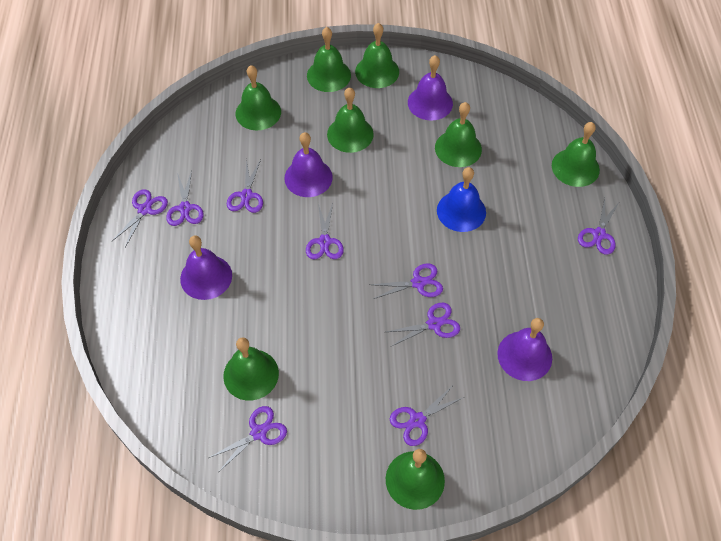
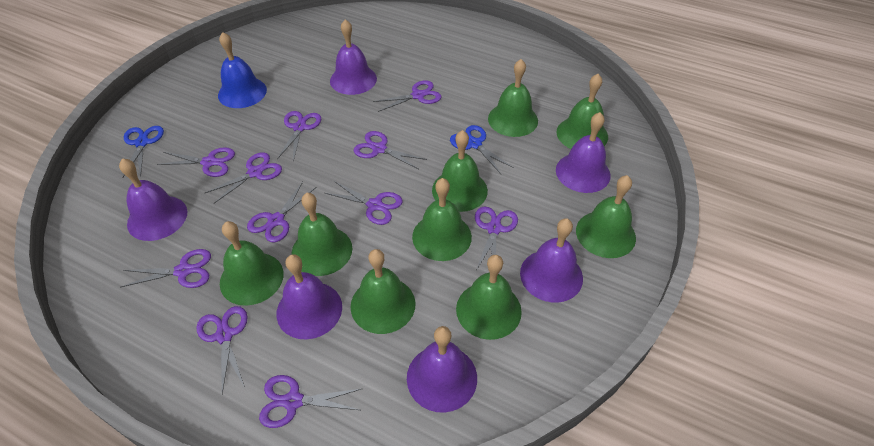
blue scissors: 0 -> 2
green bell: 8 -> 9
purple bell: 4 -> 6
purple scissors: 9 -> 11

